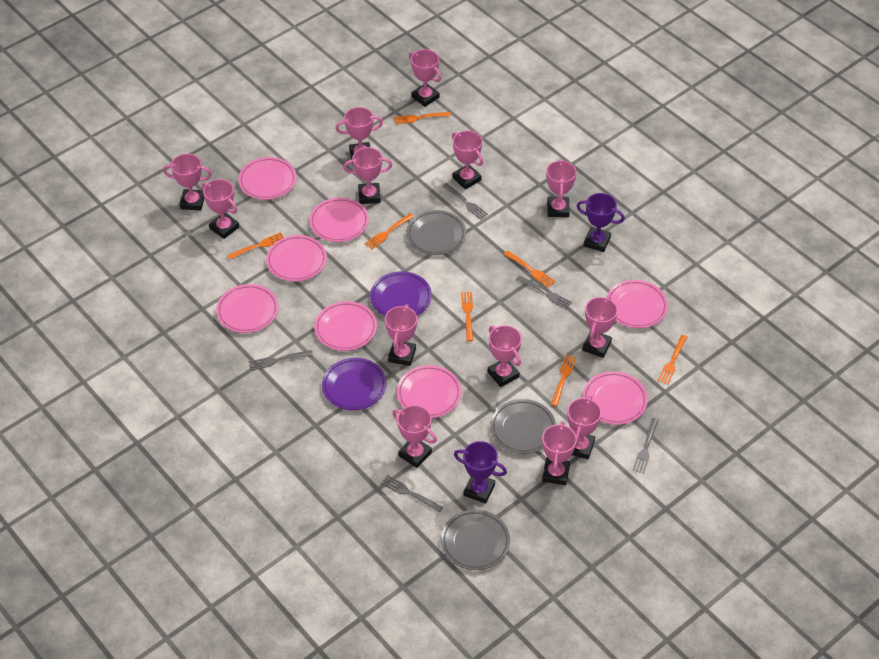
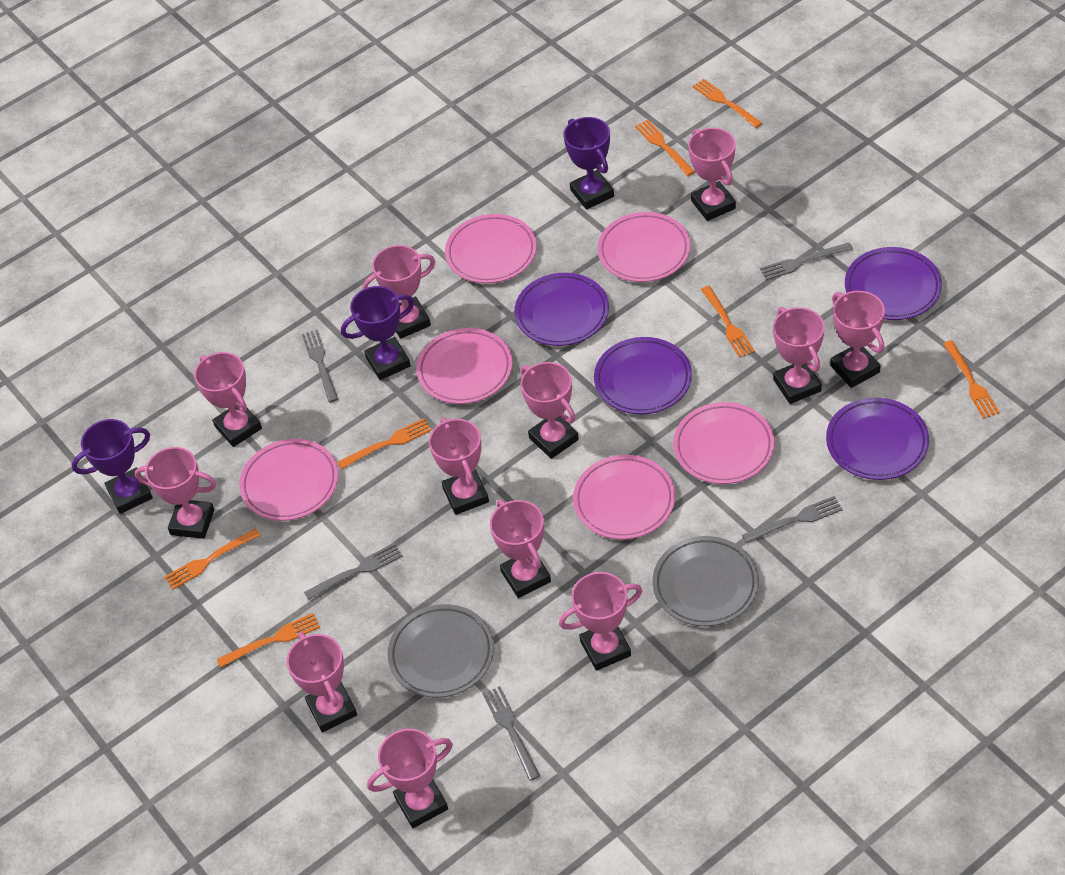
grey plate: 3 -> 2
pink plate: 8 -> 6
pink trophy: 13 -> 12
purple plate: 2 -> 4
purple trophy: 2 -> 3

